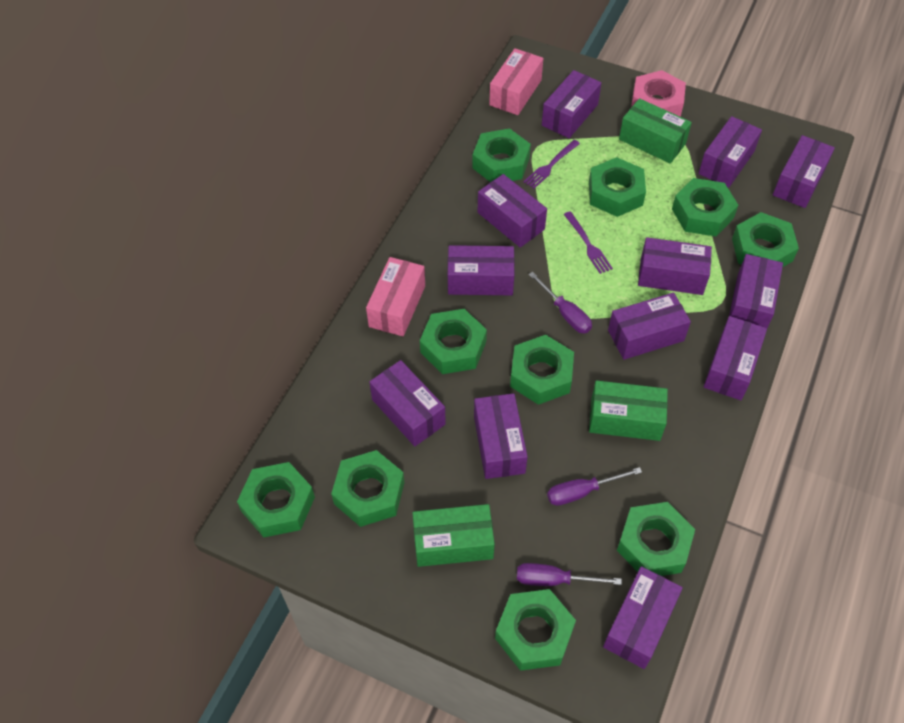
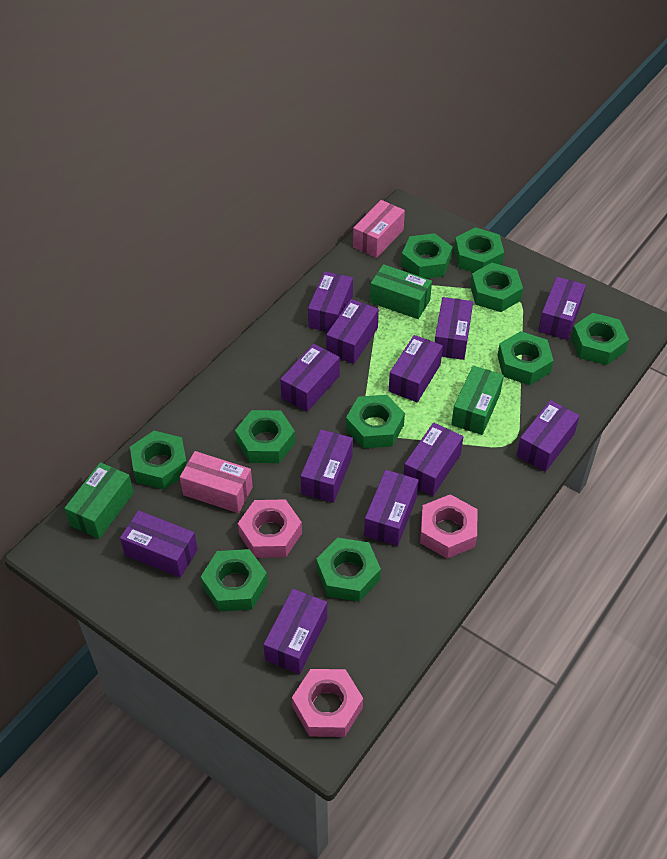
pink nut: 1 -> 3
purple fork: 2 -> 0
purple screwdriver: 3 -> 0

